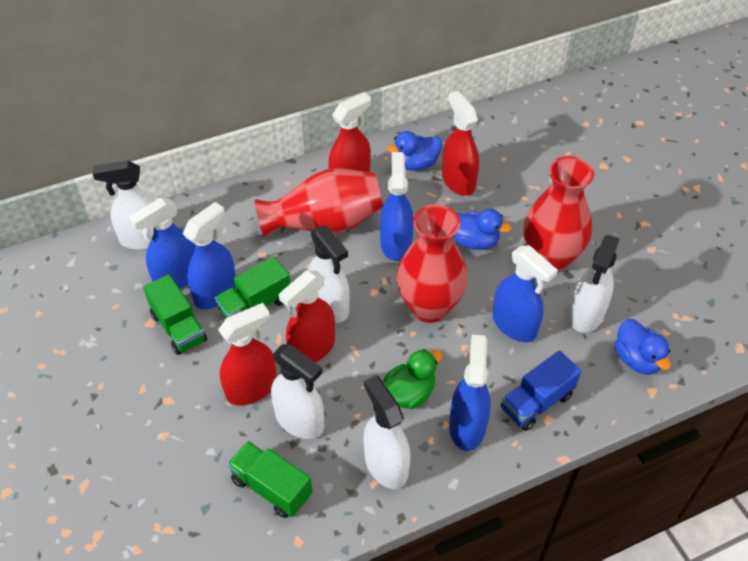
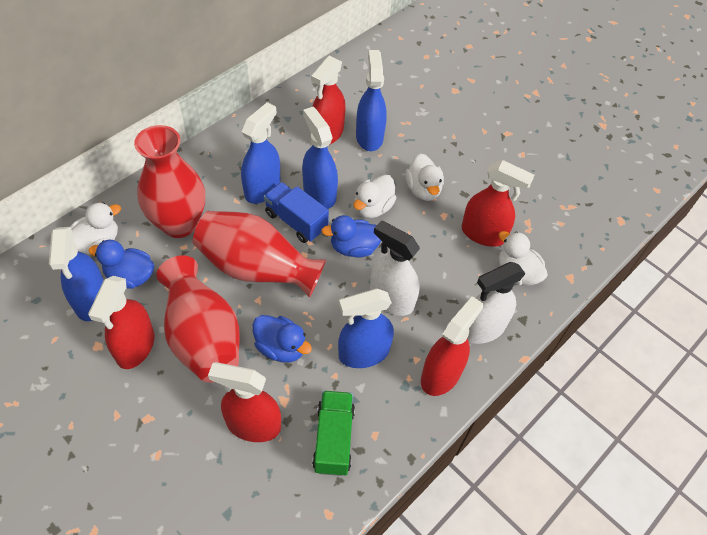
green duck: 1 -> 0
green truck: 3 -> 1
red spray bottle: 4 -> 5
white duck: 0 -> 4
white spray bottle: 5 -> 2

